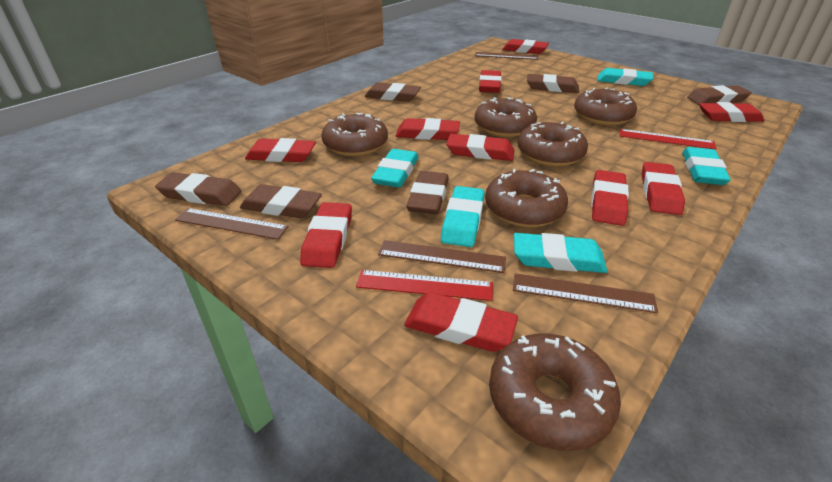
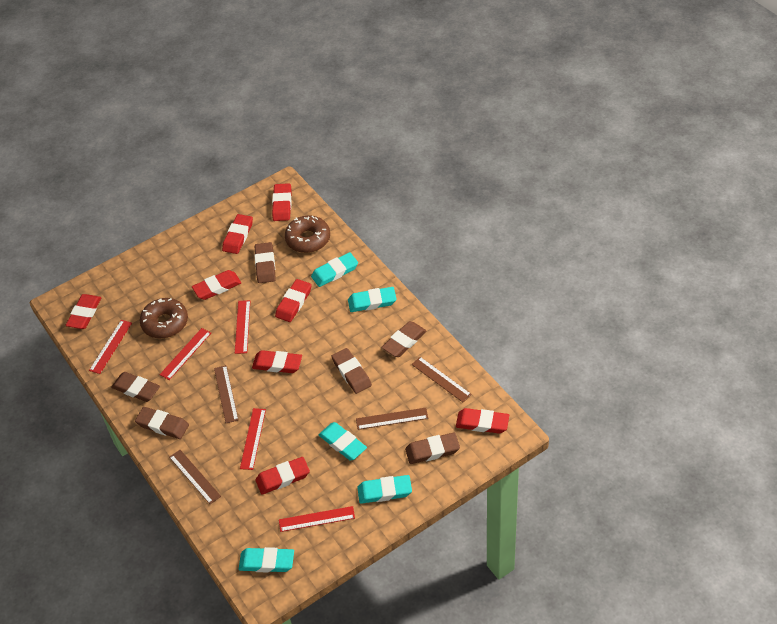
brown donut: 6 -> 2
red eraser: 10 -> 8
red ruler: 2 -> 5

